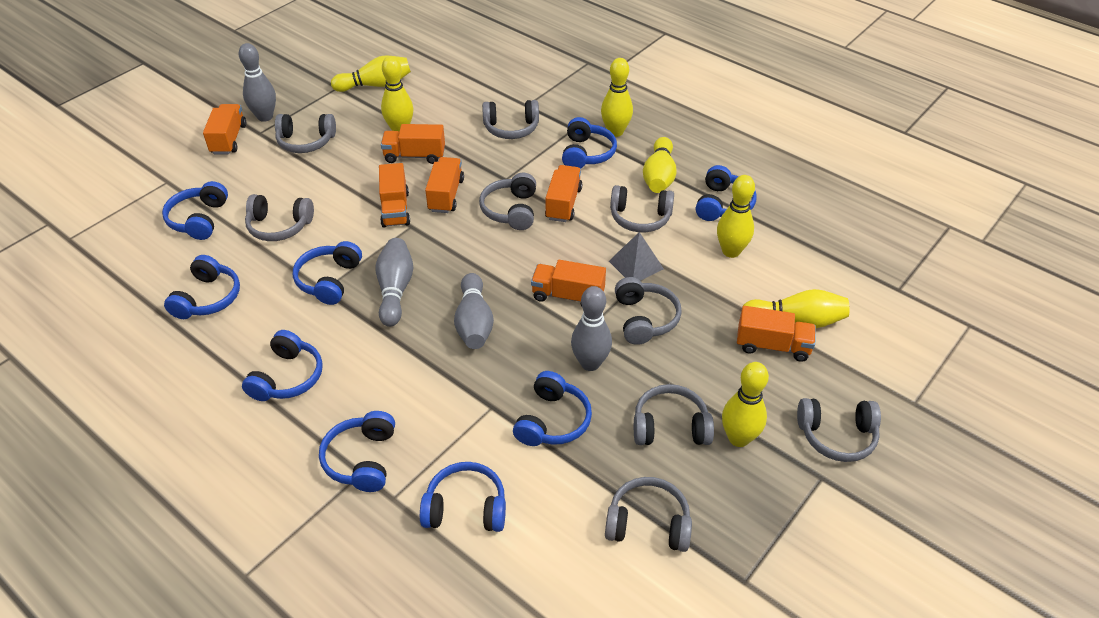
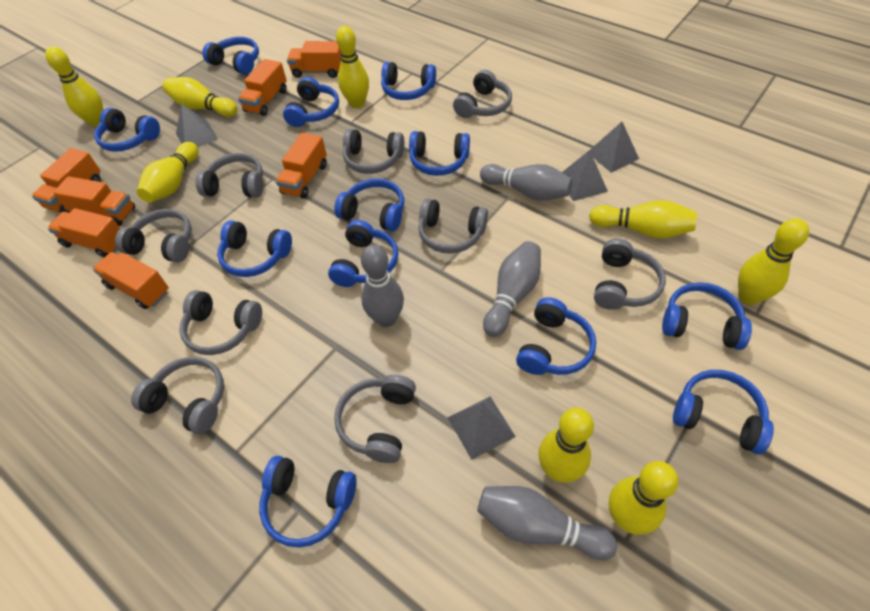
blue headphones: 9 -> 12
grey pyramid: 1 -> 4
yellow bowling pin: 7 -> 8

